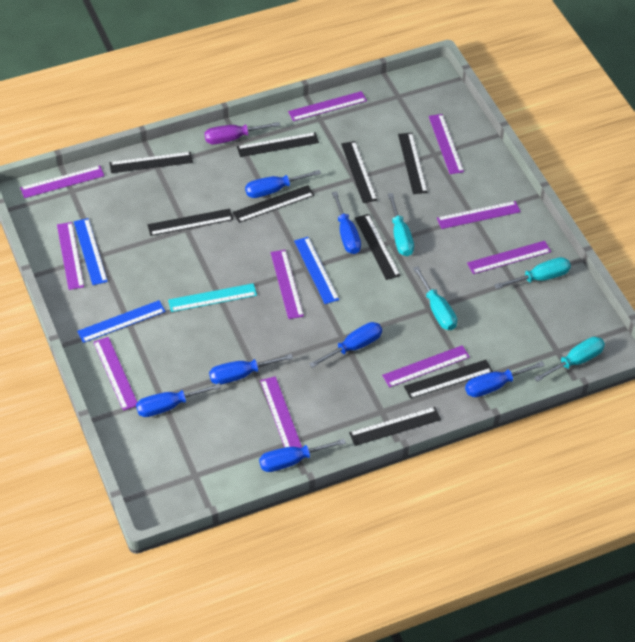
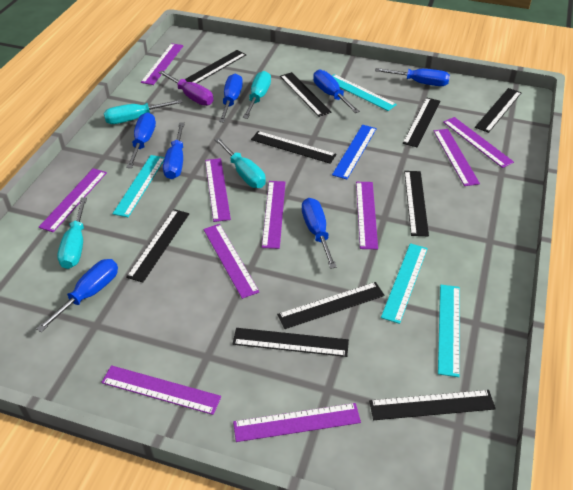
black ruler: 9 -> 10
blue ruler: 3 -> 1
turquoise ruler: 1 -> 4

